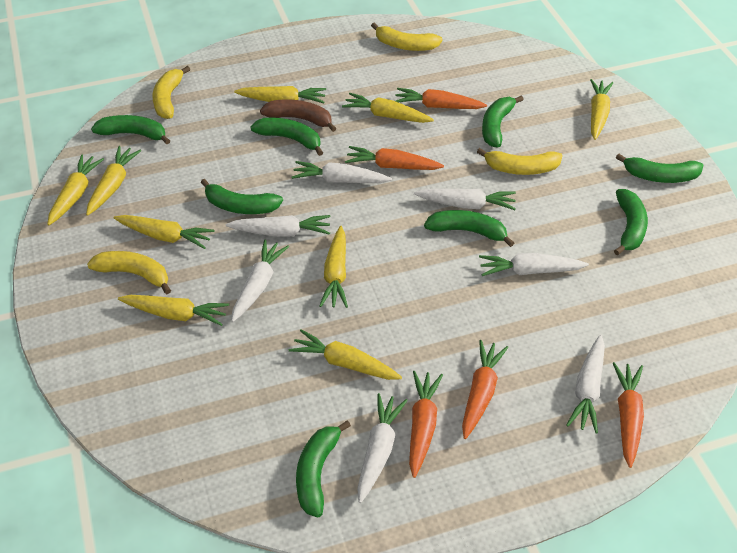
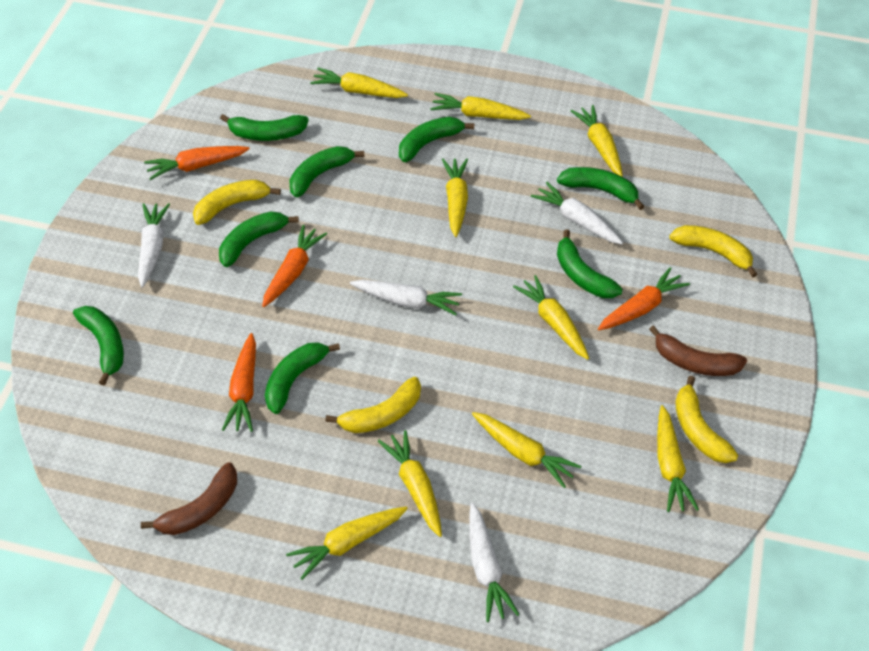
brown banana: 1 -> 2
orange carrot: 5 -> 4
white carrot: 7 -> 4

